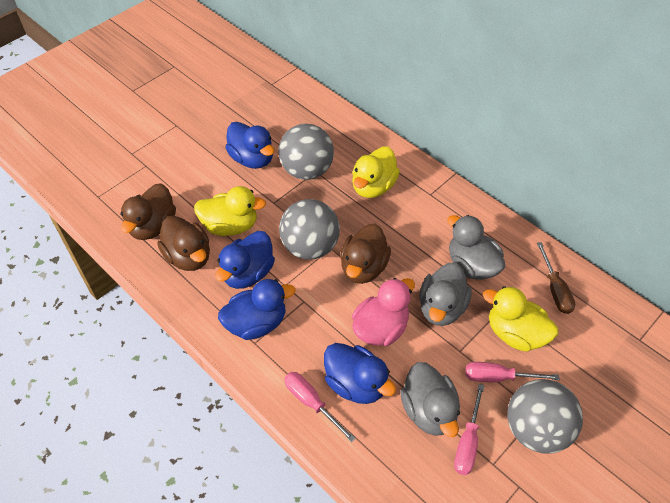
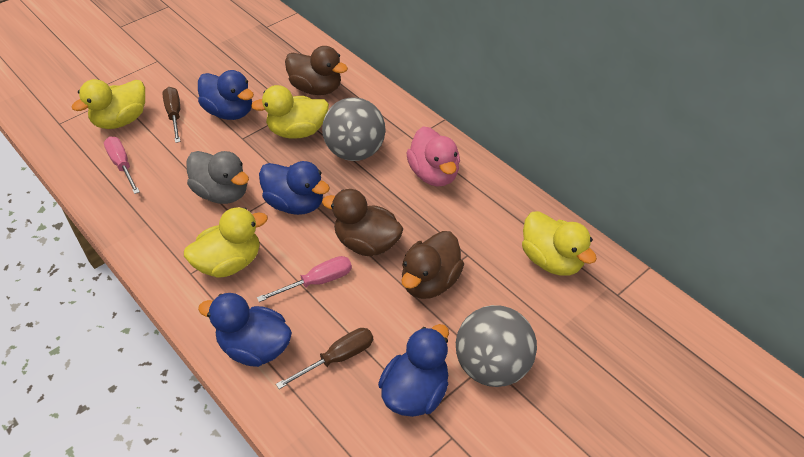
brown screwdriver: 1 -> 2
grey ball: 3 -> 2
grey duck: 3 -> 1
pink screwdriver: 3 -> 2
yellow duck: 3 -> 4

